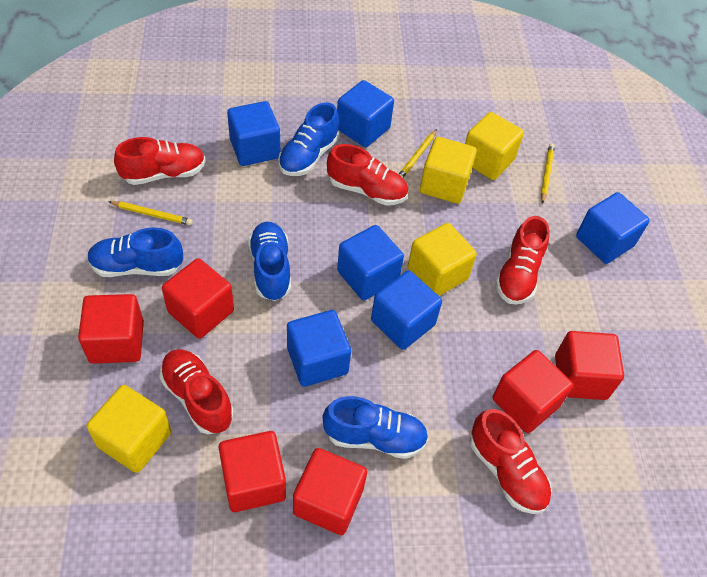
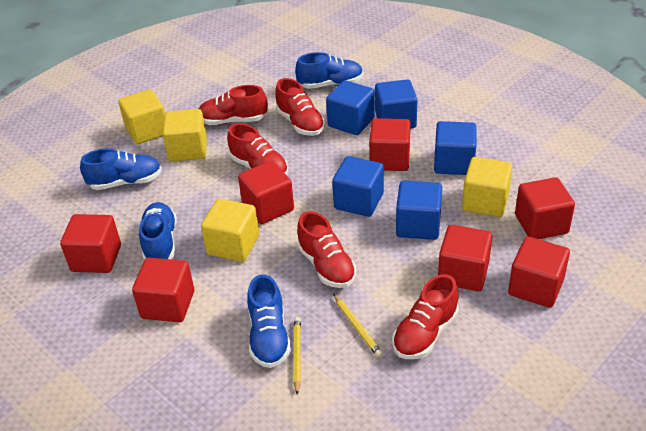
blue cube: 6 -> 5
red cube: 6 -> 7
yellow pencil: 3 -> 2

